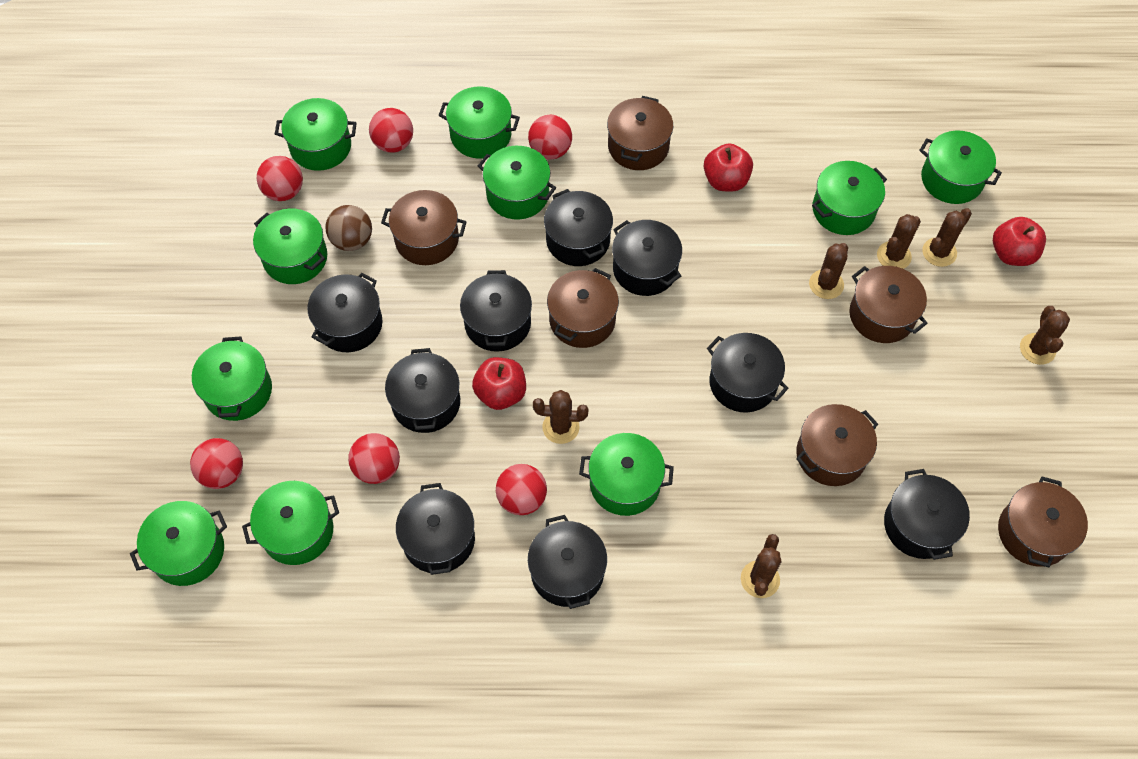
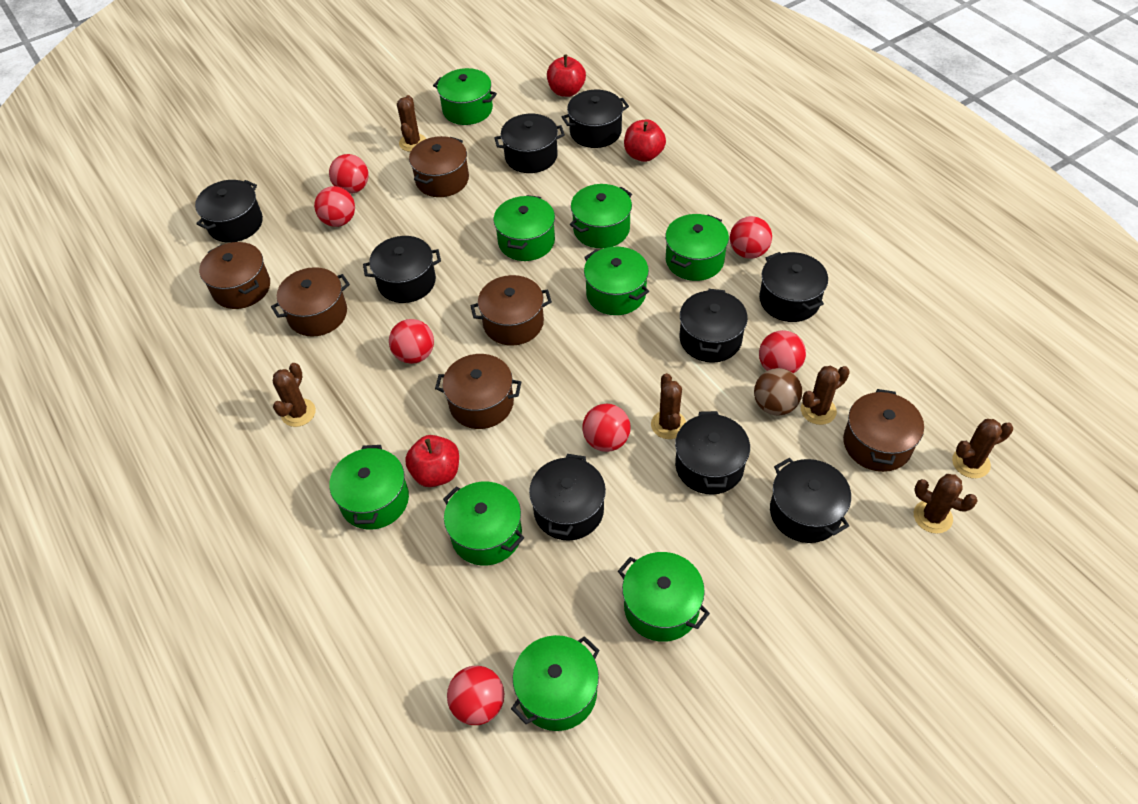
green pot: 10 -> 9
red ball: 6 -> 7

